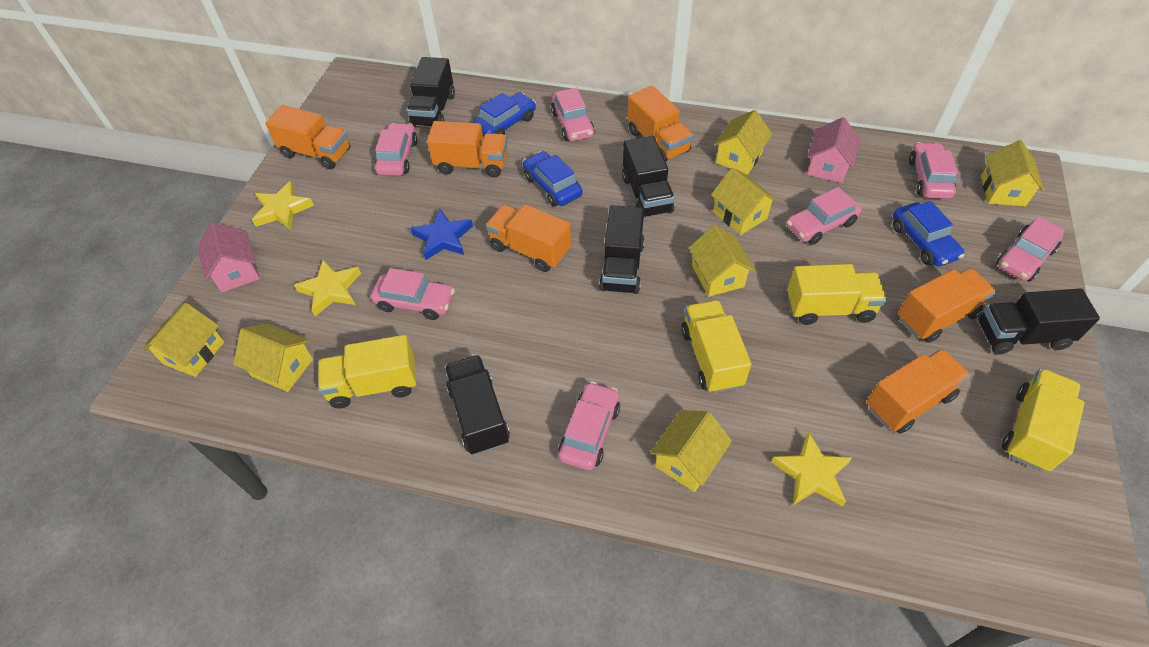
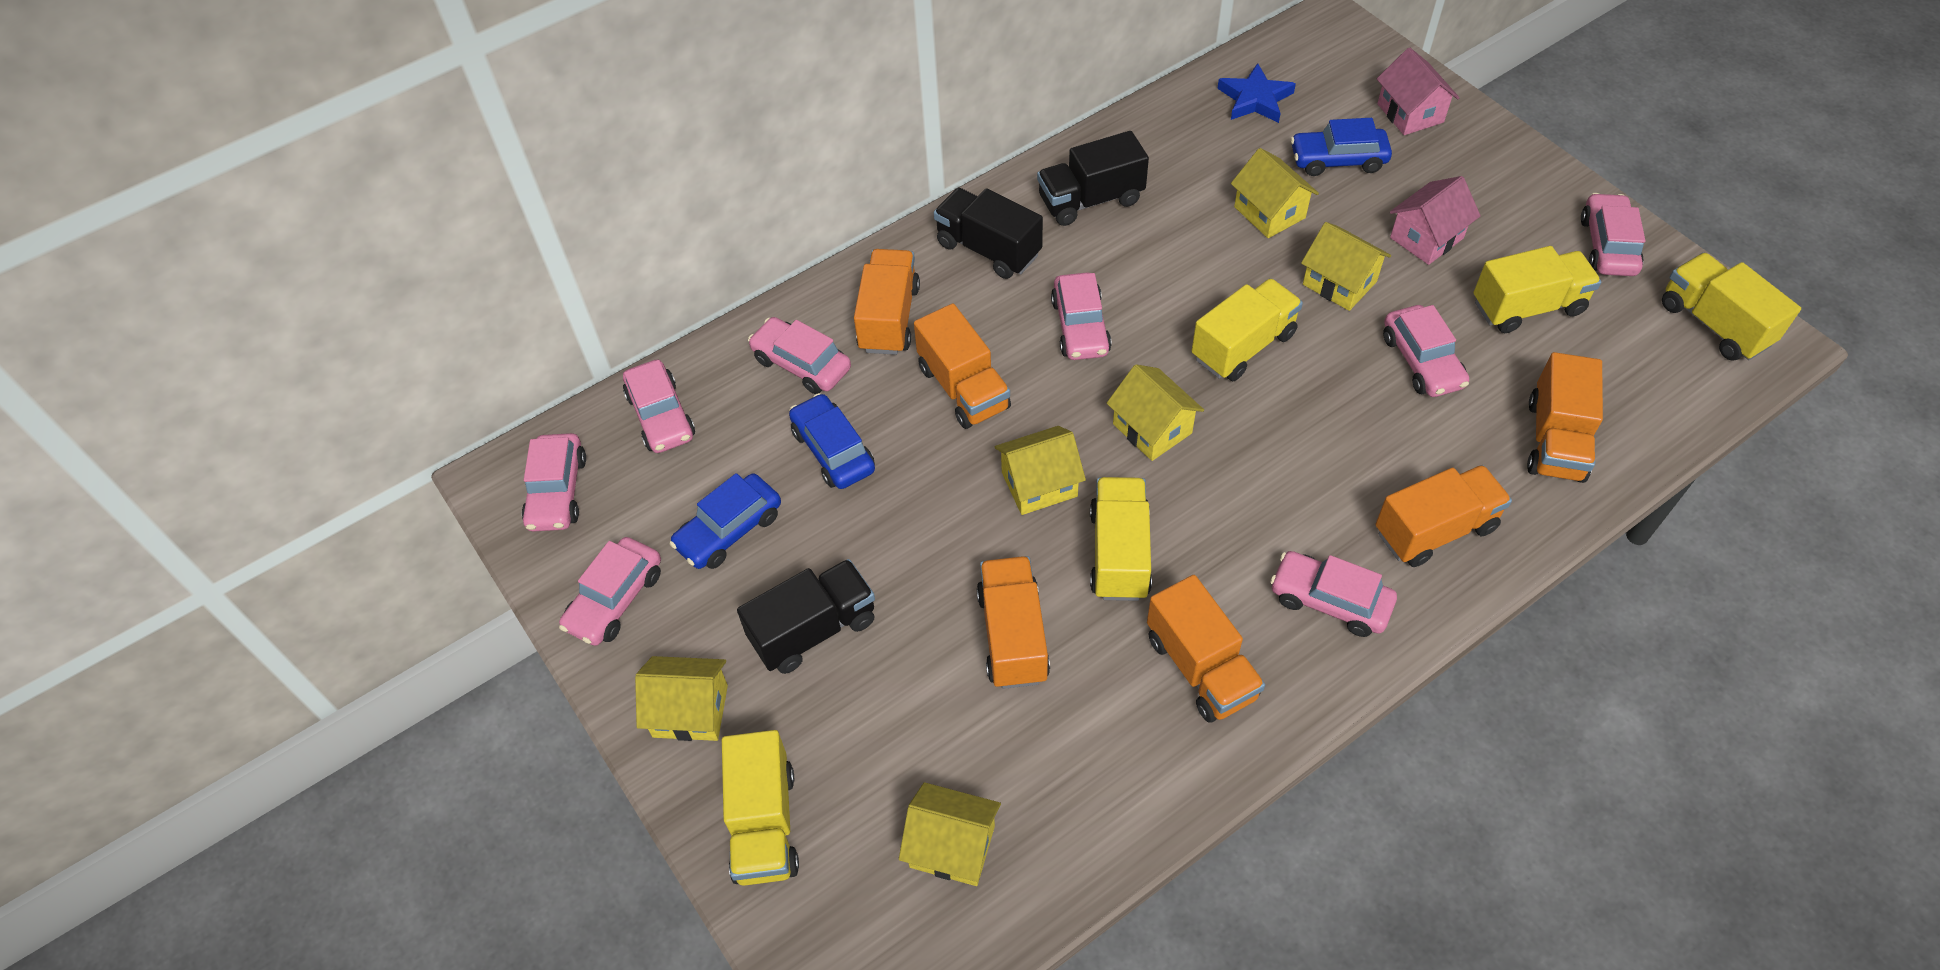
black truck: 5 -> 3
pink car: 7 -> 8
yellow house: 7 -> 6
yellow star: 3 -> 0
yellow truck: 4 -> 5

